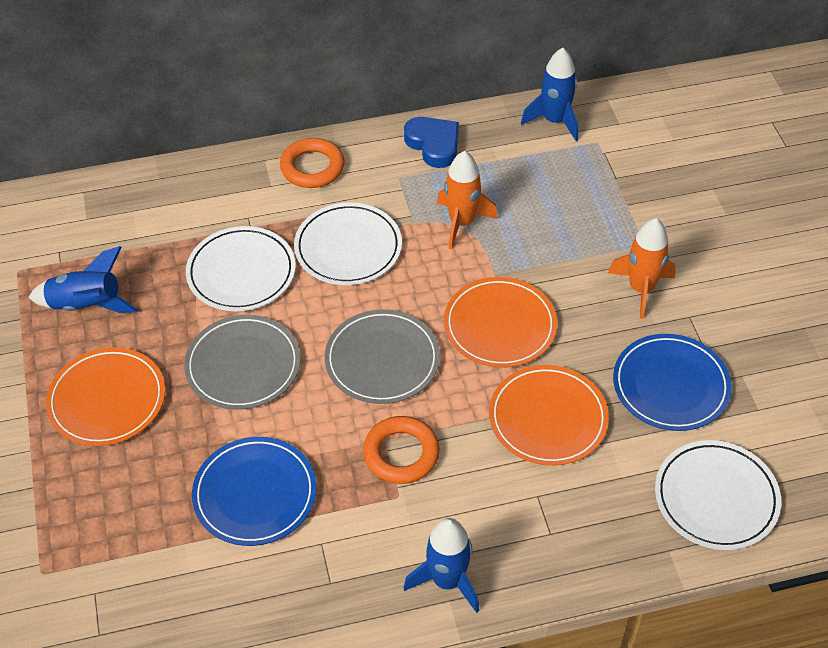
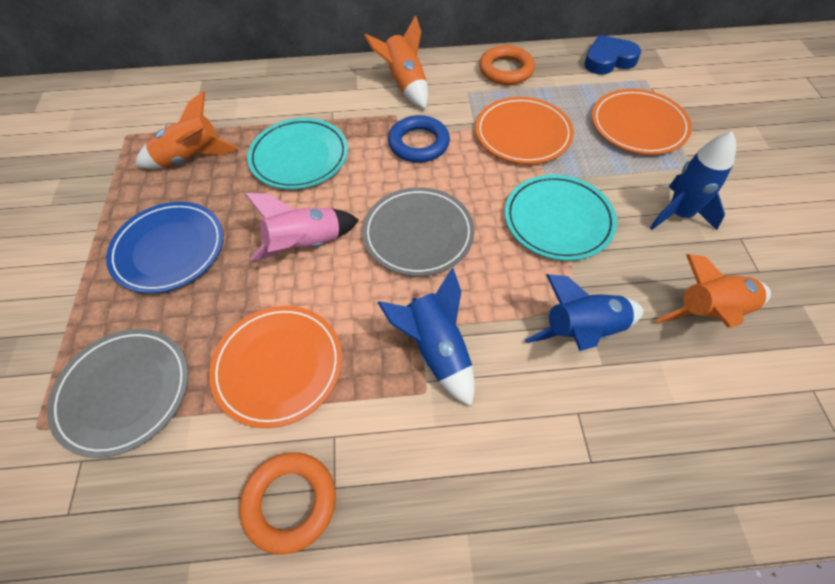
blue plate: 2 -> 1
blue ring: 0 -> 1
orange rocket: 2 -> 3
pink rocket: 0 -> 1
turquoise plate: 0 -> 2
white plate: 3 -> 0

